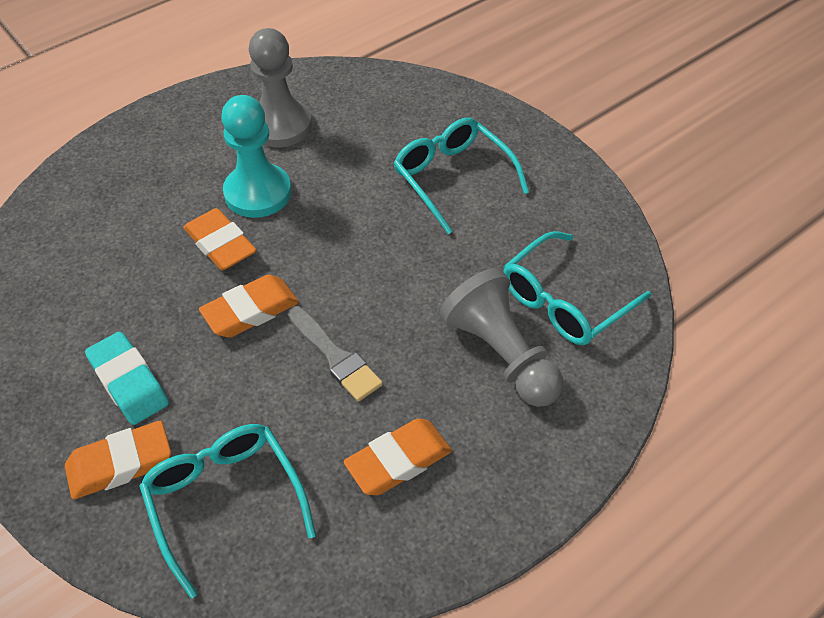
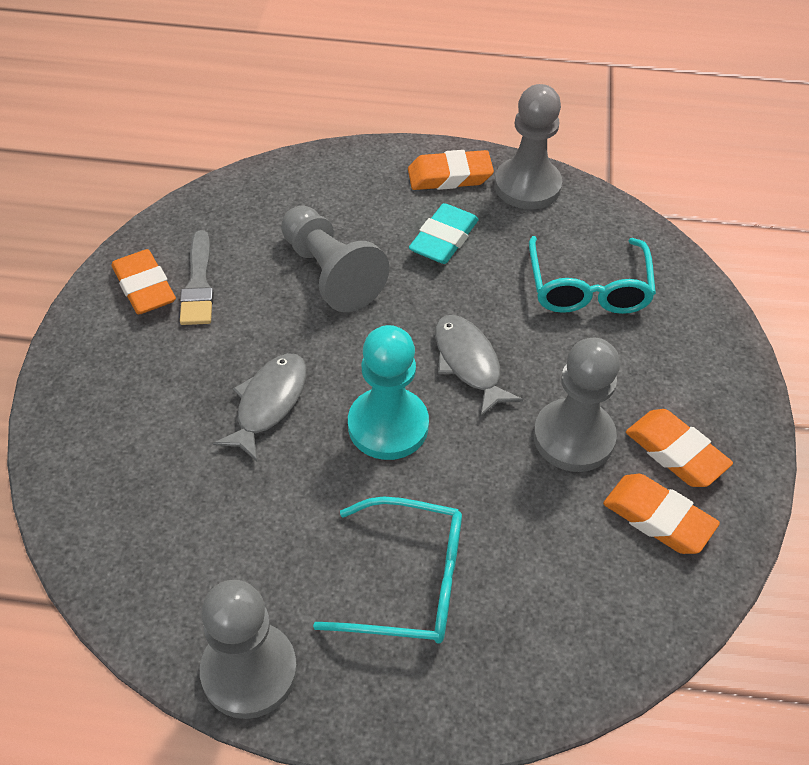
grey fish: 0 -> 2
grey pawn: 2 -> 4
turquoise glasses: 3 -> 2

